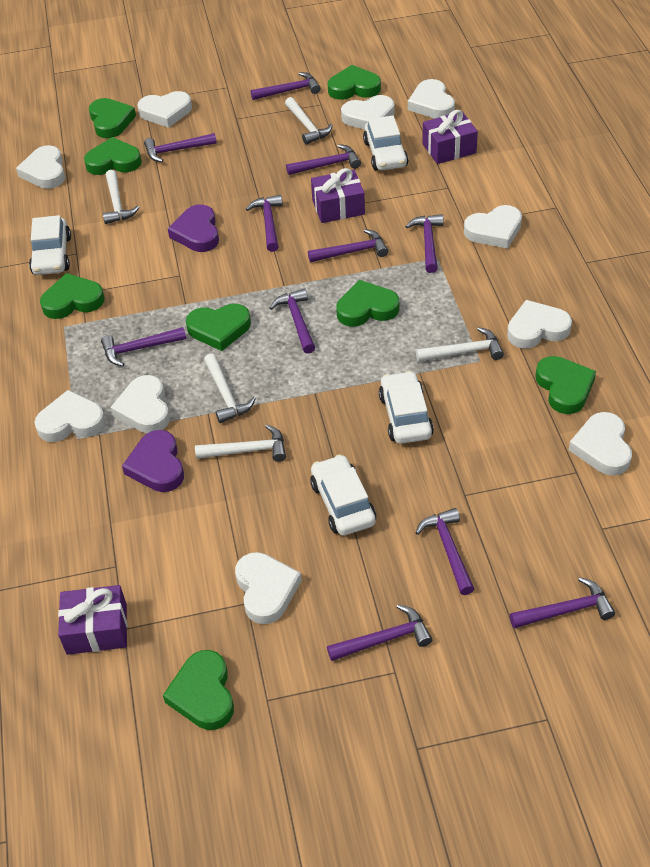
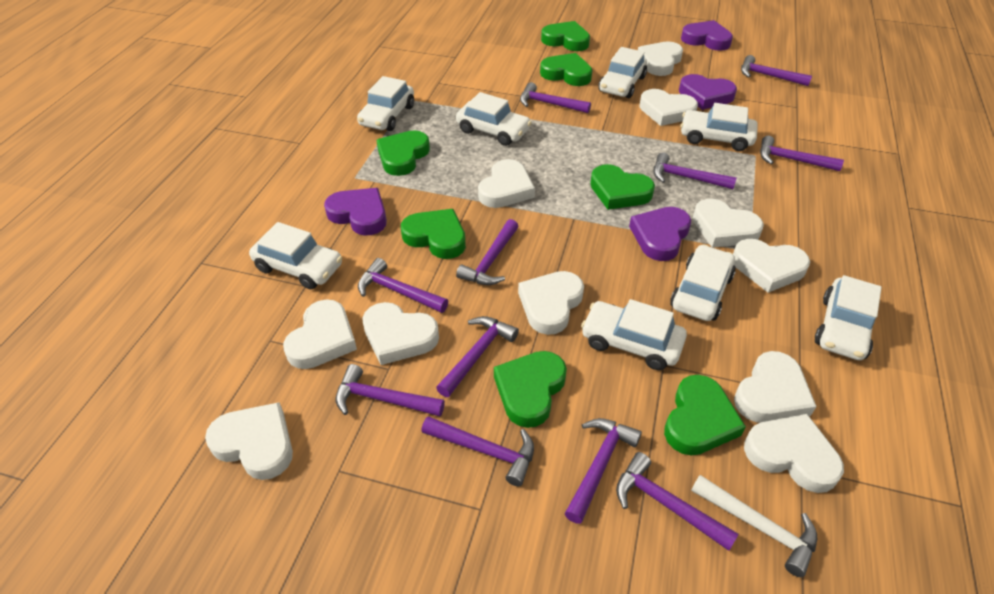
green heart: 8 -> 7
purple gift: 3 -> 0
purple heart: 2 -> 4
white car: 4 -> 8
white hammer: 5 -> 1
white heart: 10 -> 11

